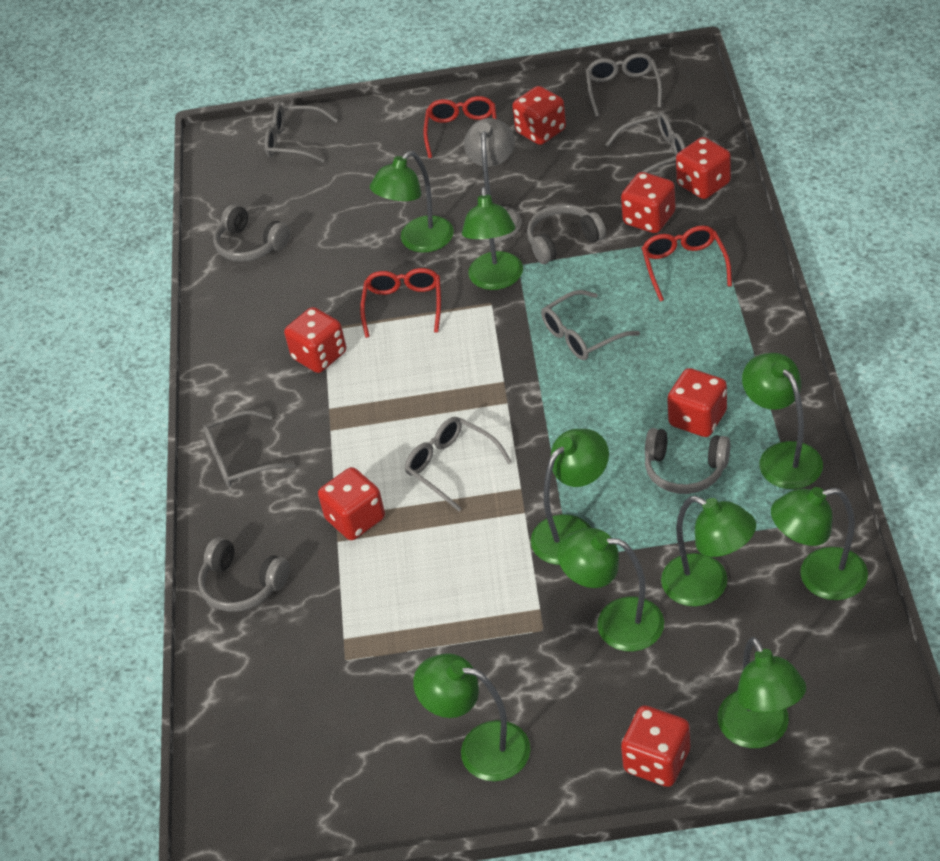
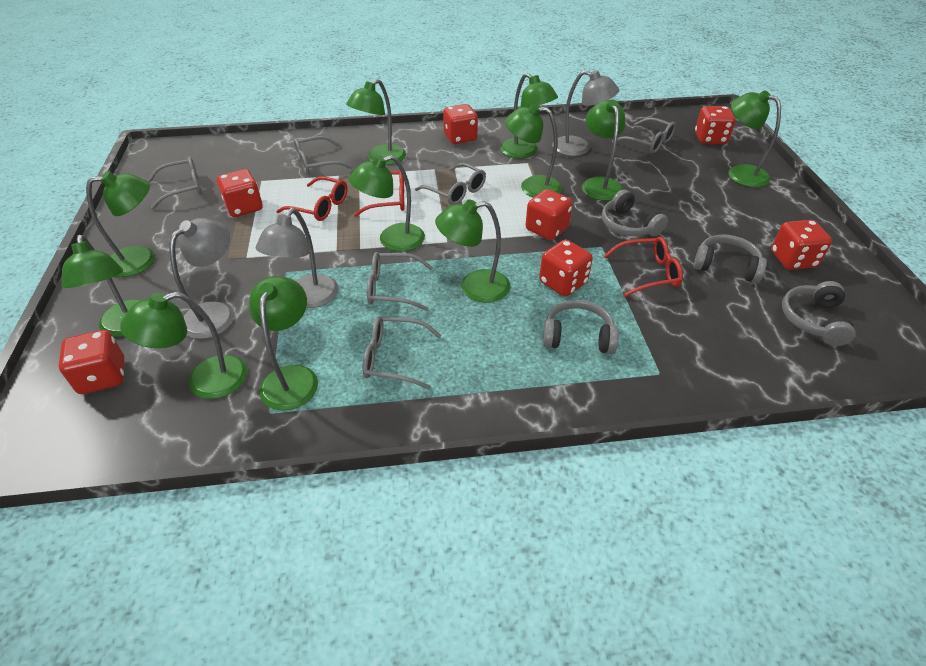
green lamp: 9 -> 11
grey lamp: 1 -> 3

